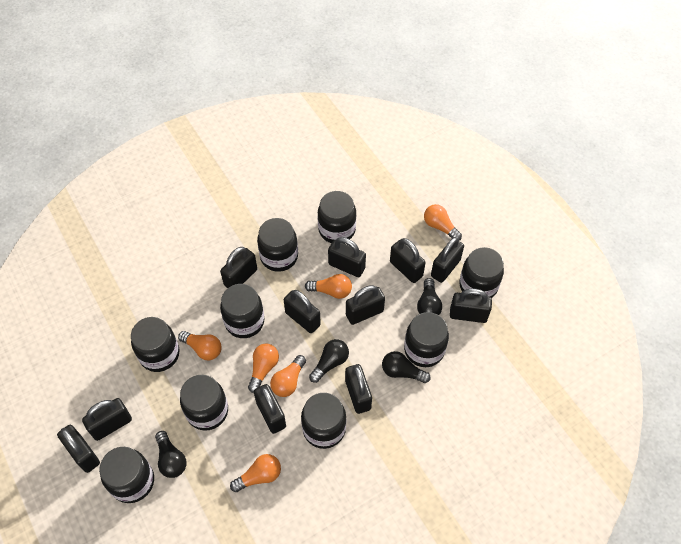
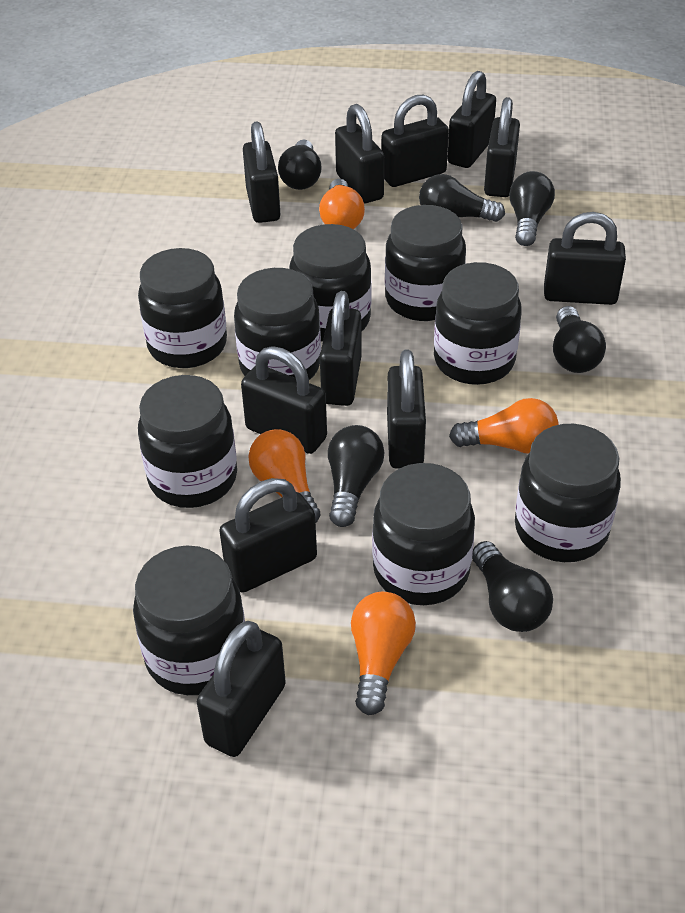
black light bulb: 4 -> 6
orange light bulb: 6 -> 4

